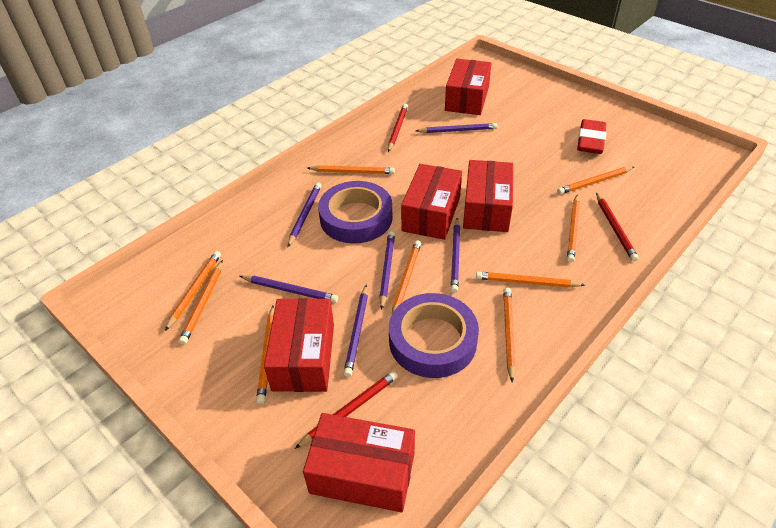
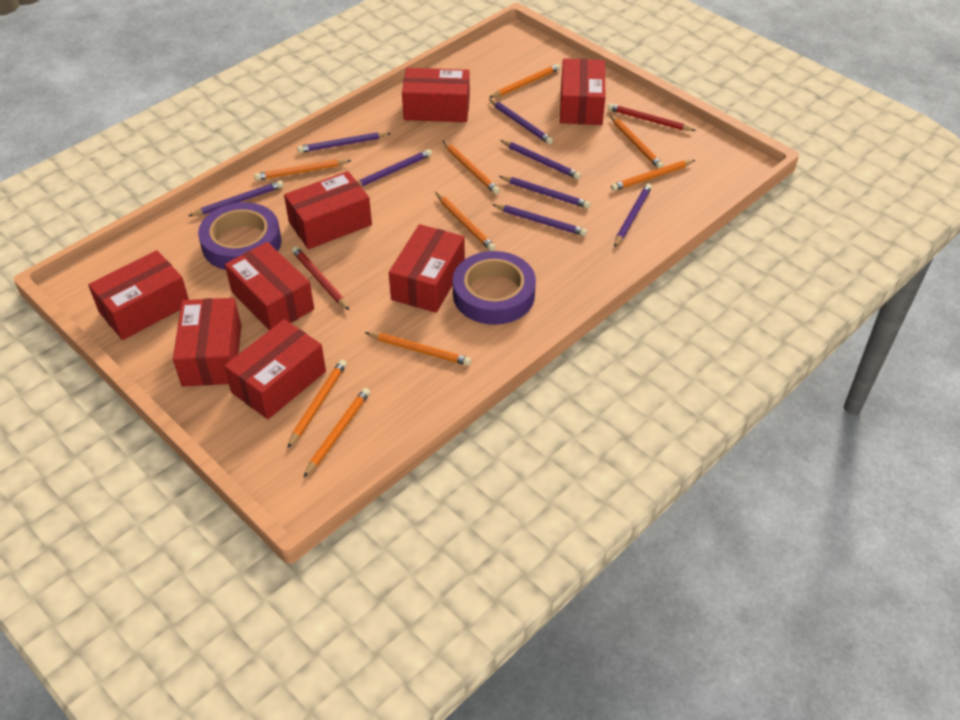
purple pencil: 6 -> 8
red box: 5 -> 8
red eraser: 1 -> 0
red pencil: 3 -> 2

